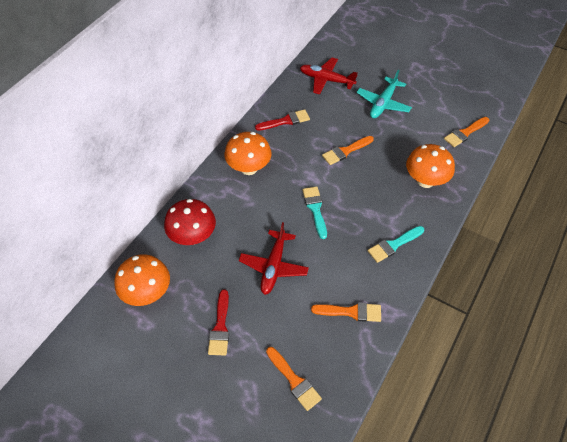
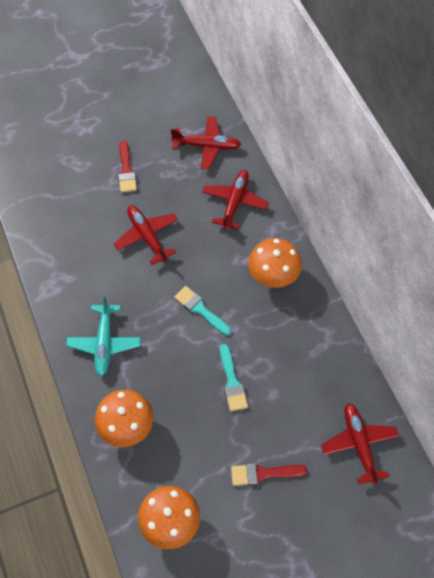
orange brush: 4 -> 0
red mushroom: 1 -> 0
red plane: 2 -> 4

